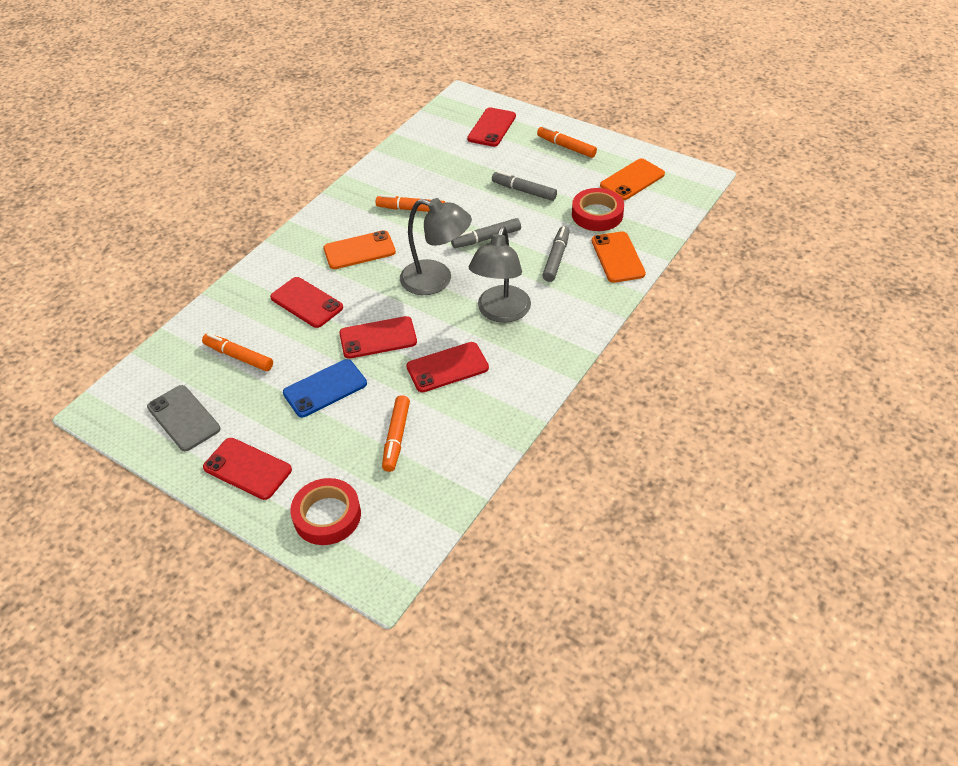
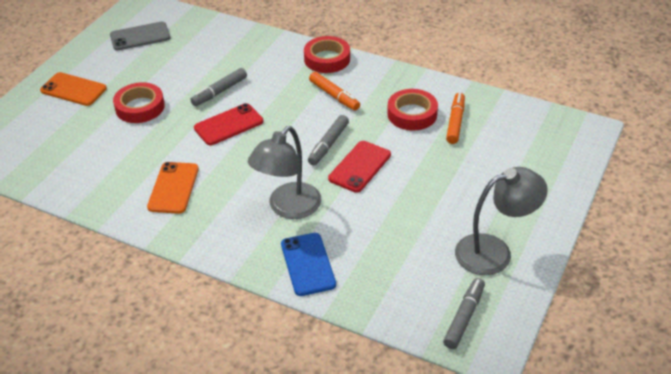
orange marker: 4 -> 2
orange phone: 3 -> 2
red phone: 5 -> 2
red tape: 2 -> 3

